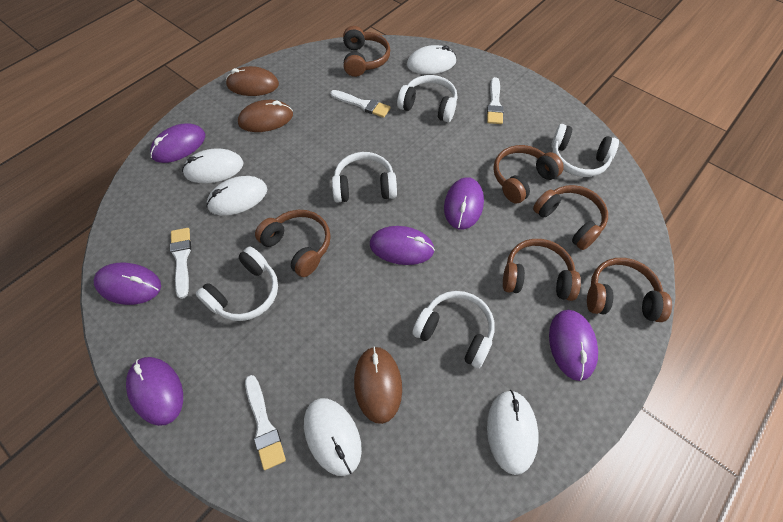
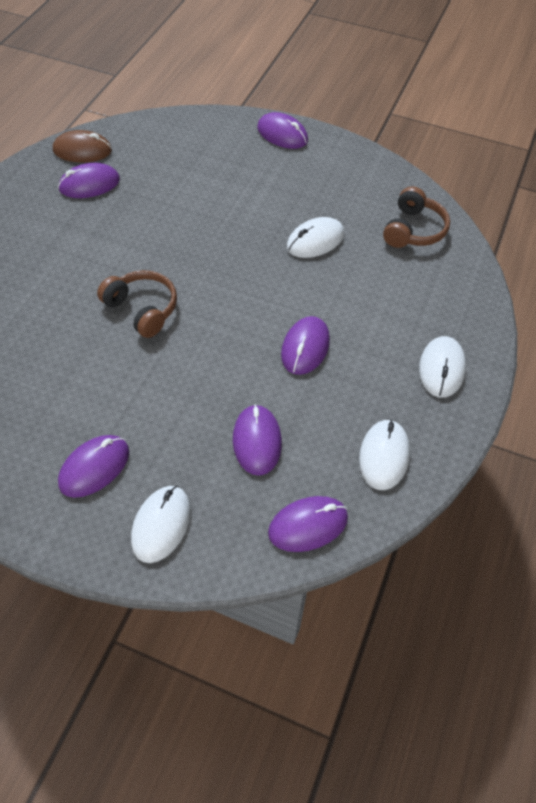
brown headphones: 6 -> 2
brown mouse: 3 -> 1
white brush: 4 -> 0
white headphones: 5 -> 0
white mouse: 5 -> 4

